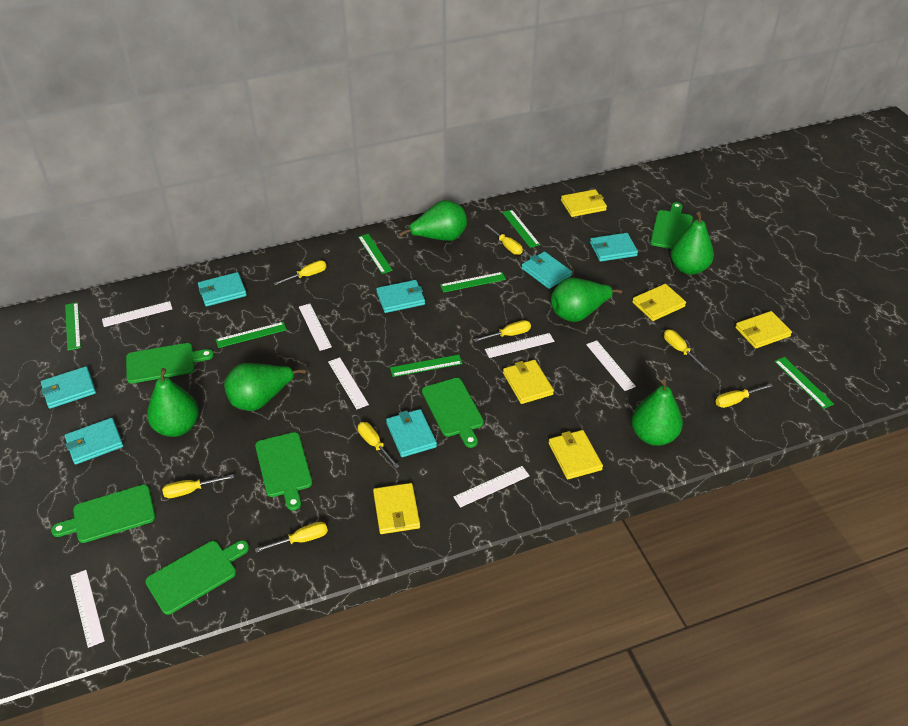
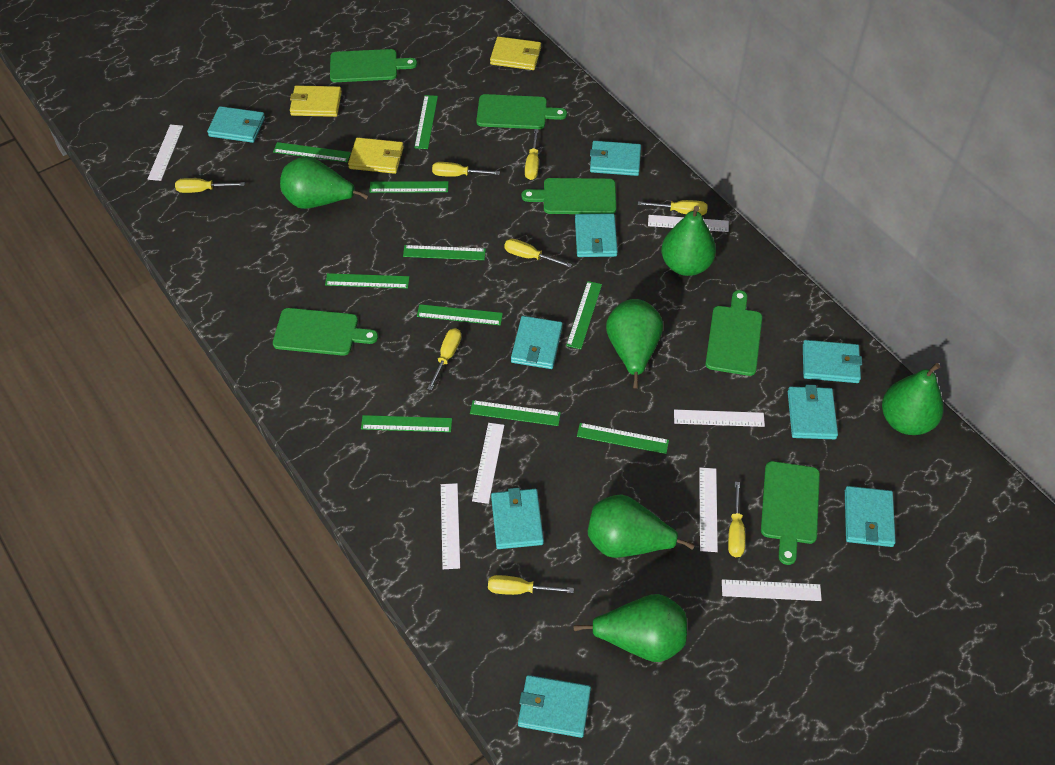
green ruler: 7 -> 10
turquoise wallet: 7 -> 9
yellow wallet: 6 -> 3

